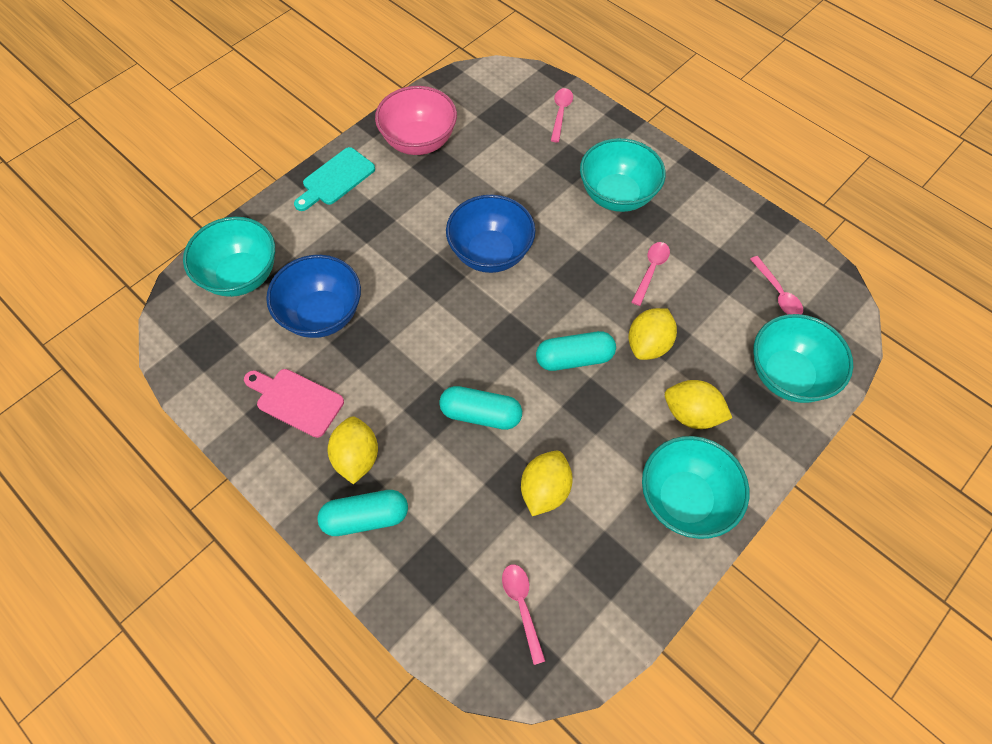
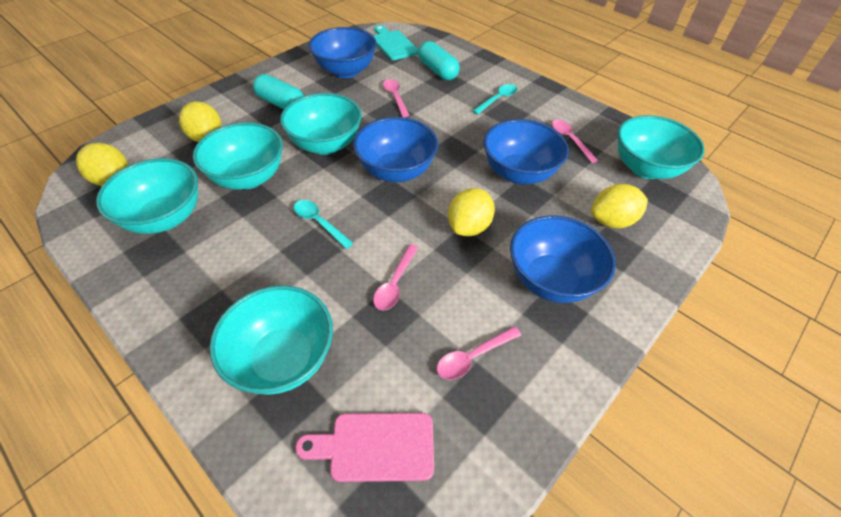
blue bowl: 2 -> 4
pink bowl: 1 -> 0
turquoise bowl: 4 -> 5
turquoise capsule: 3 -> 2
turquoise spoon: 0 -> 2

